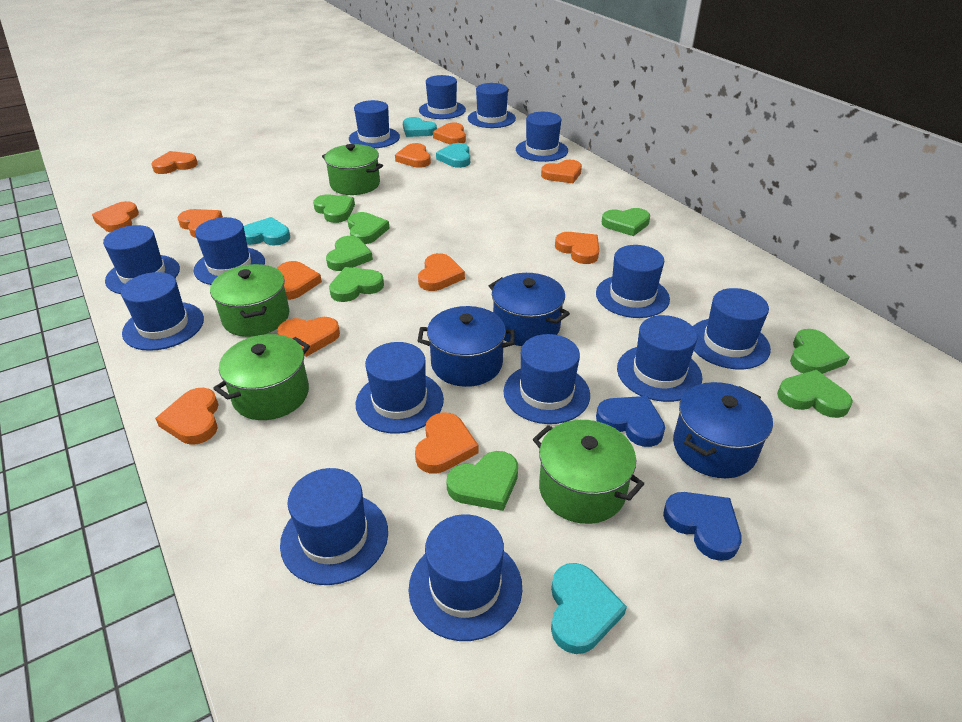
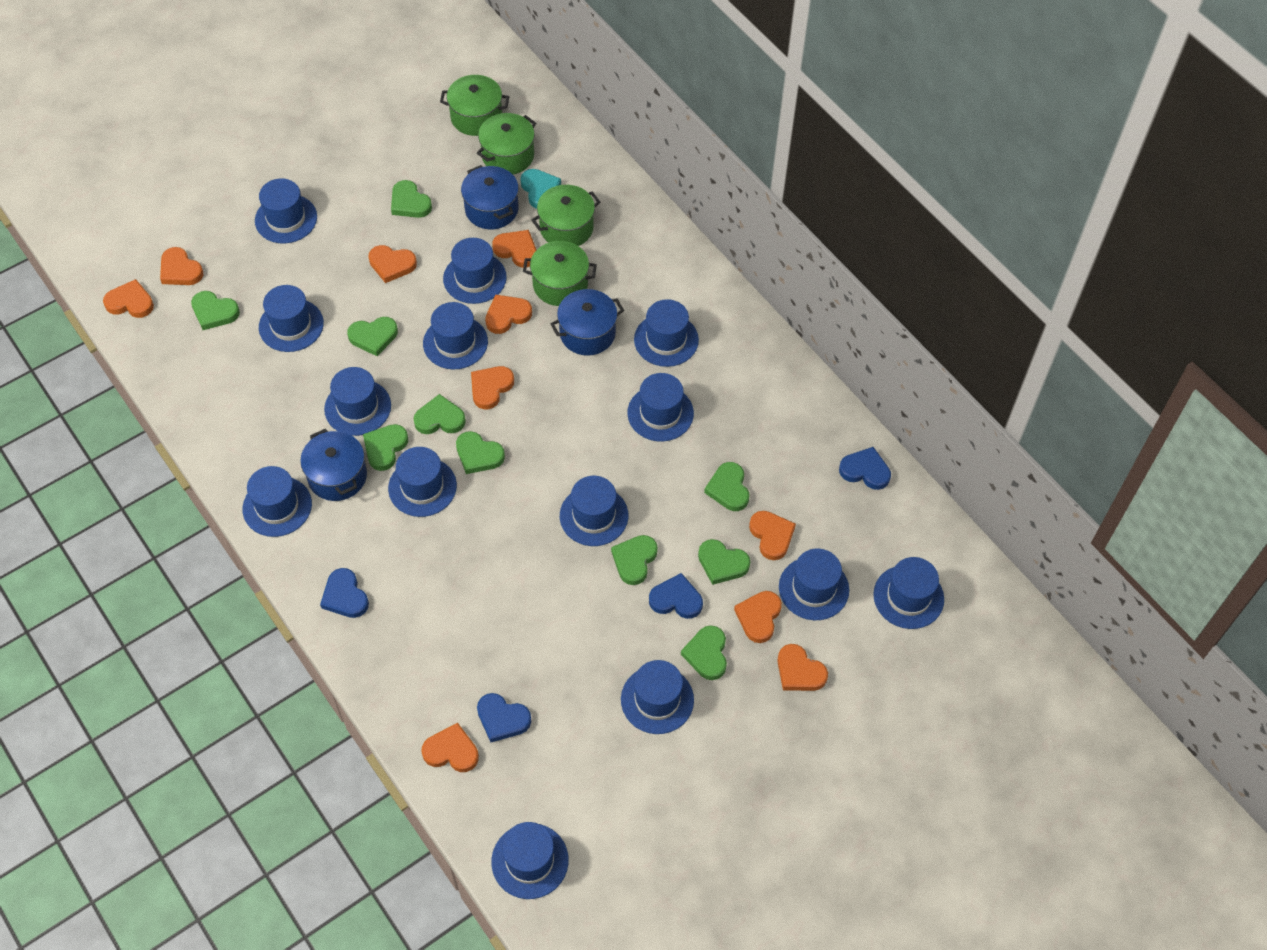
blue heart: 2 -> 4
green heart: 8 -> 10
orange heart: 12 -> 10
turquoise heart: 4 -> 1

